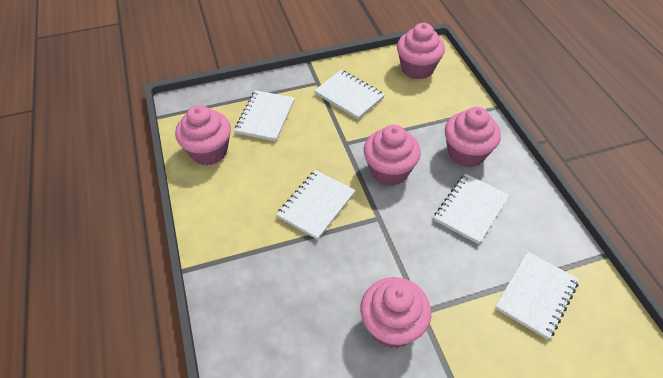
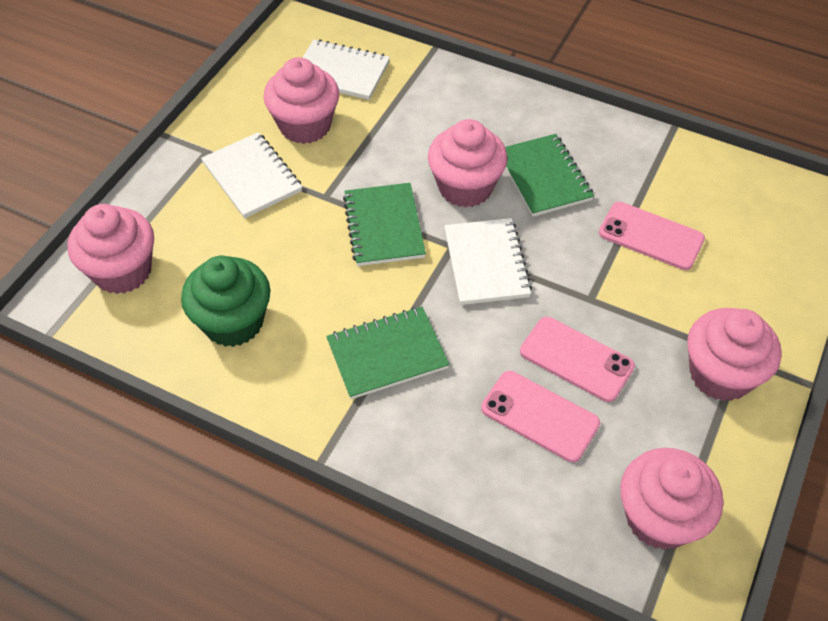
green cupcake: 0 -> 1
green notebook: 0 -> 3
pink phone: 0 -> 3
white notebook: 5 -> 3

